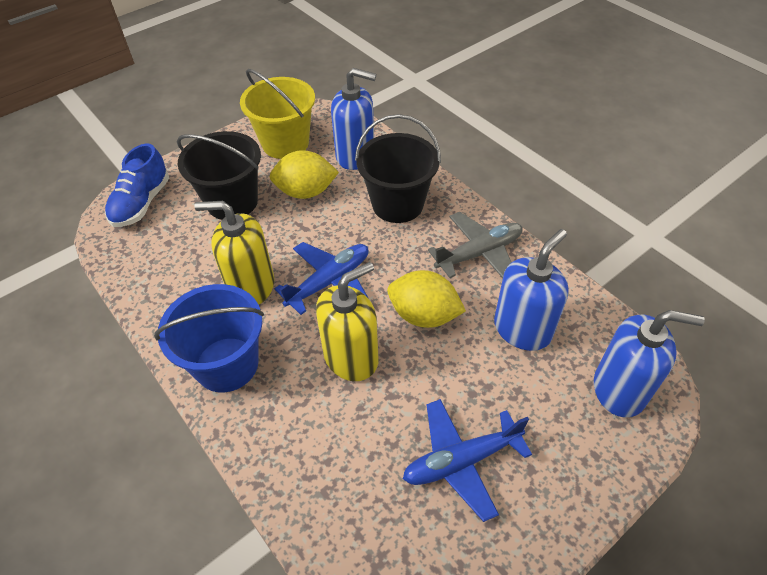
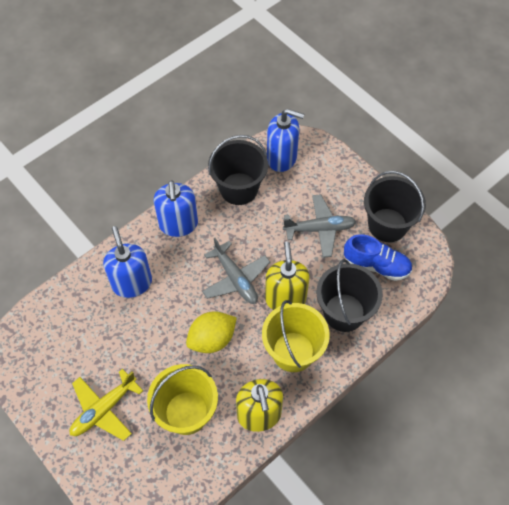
black bucket: 2 -> 3
blue bucket: 1 -> 0
blue plane: 2 -> 0
grey plane: 1 -> 2
yellow bucket: 1 -> 2
yellow lemon: 2 -> 1
yellow plane: 0 -> 1

